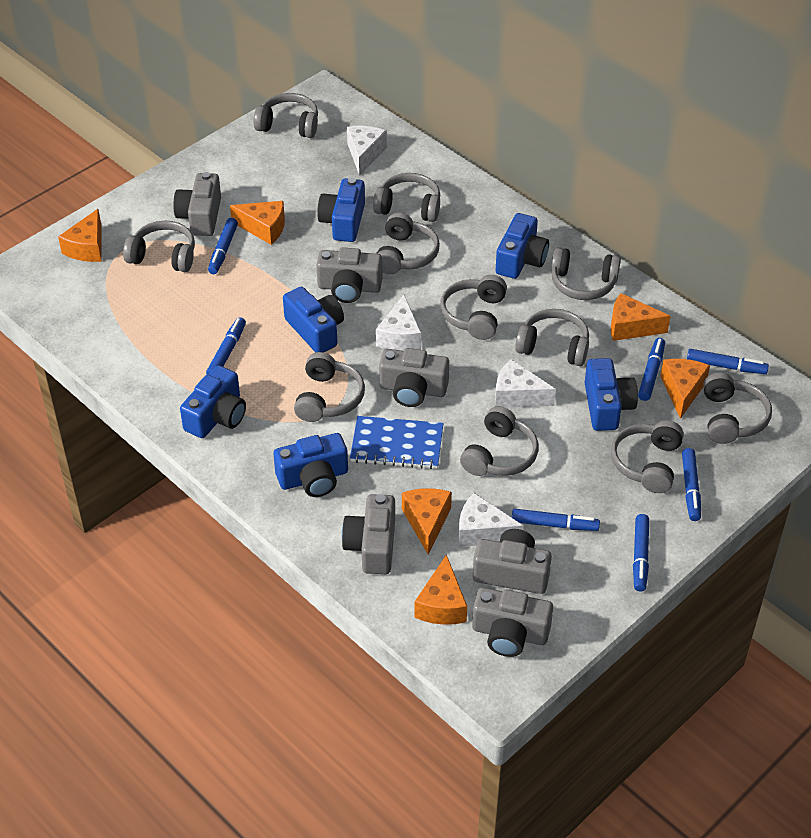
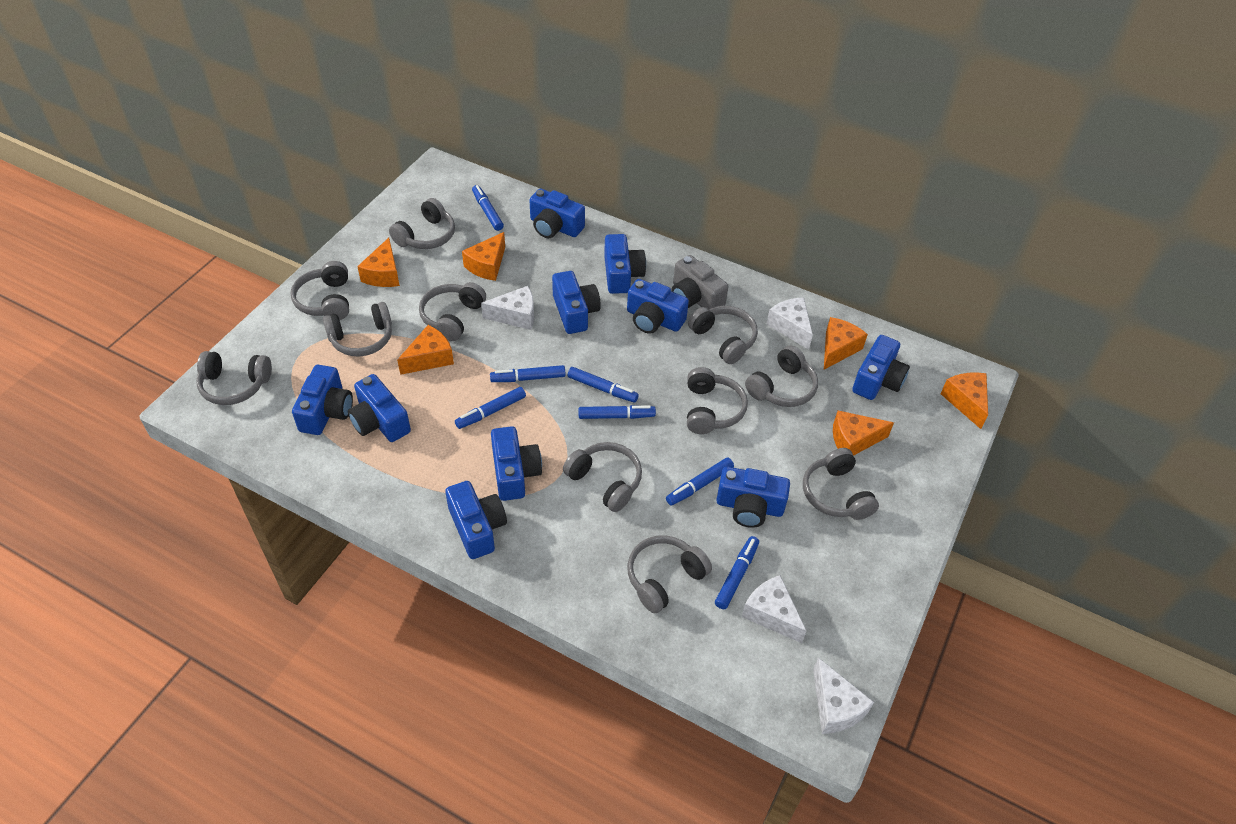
blue camera: 6 -> 10
blue notebook: 1 -> 0
grey camera: 6 -> 1

